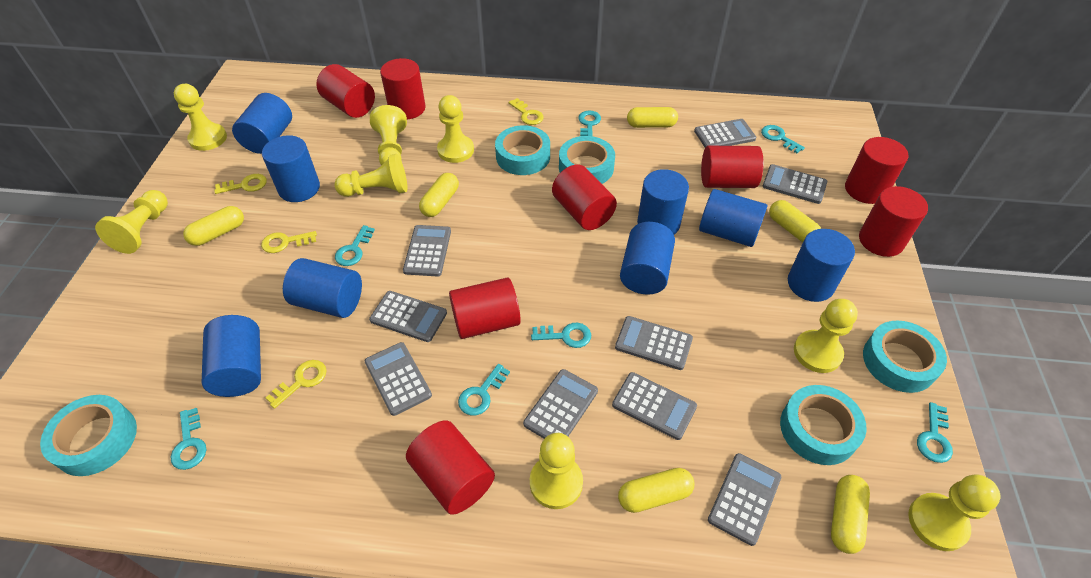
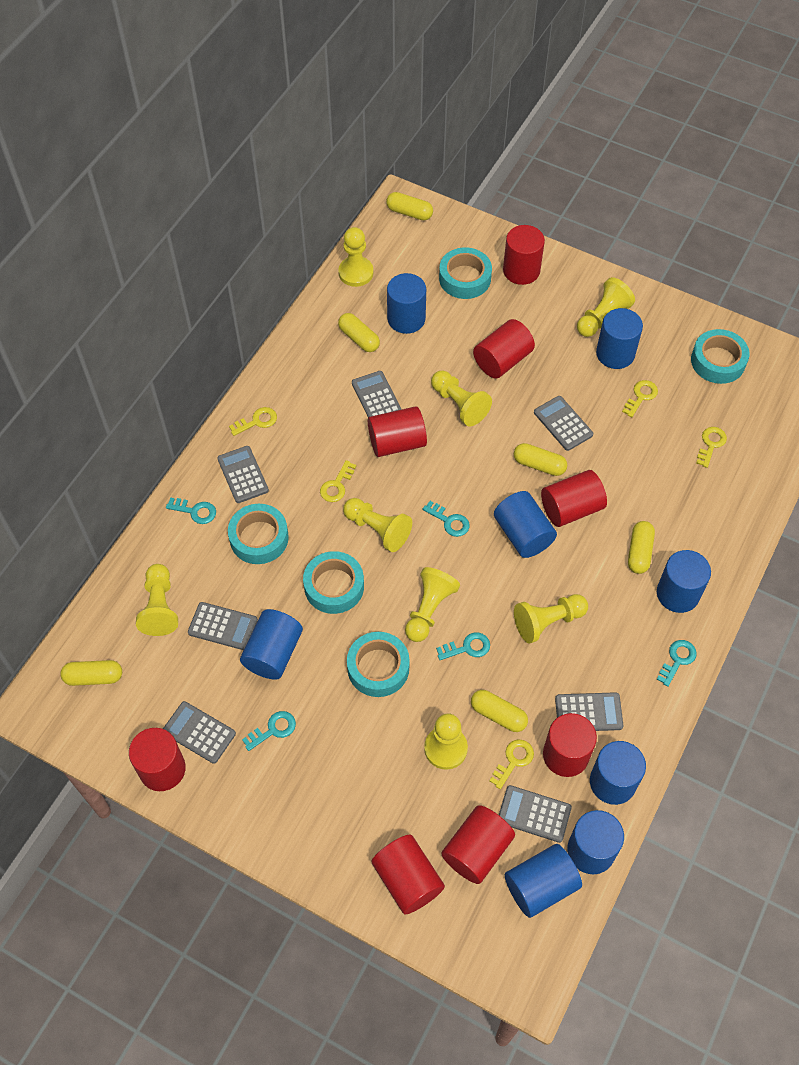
grey calculator: 9 -> 7
turquoise key: 7 -> 5
yellow key: 4 -> 5

